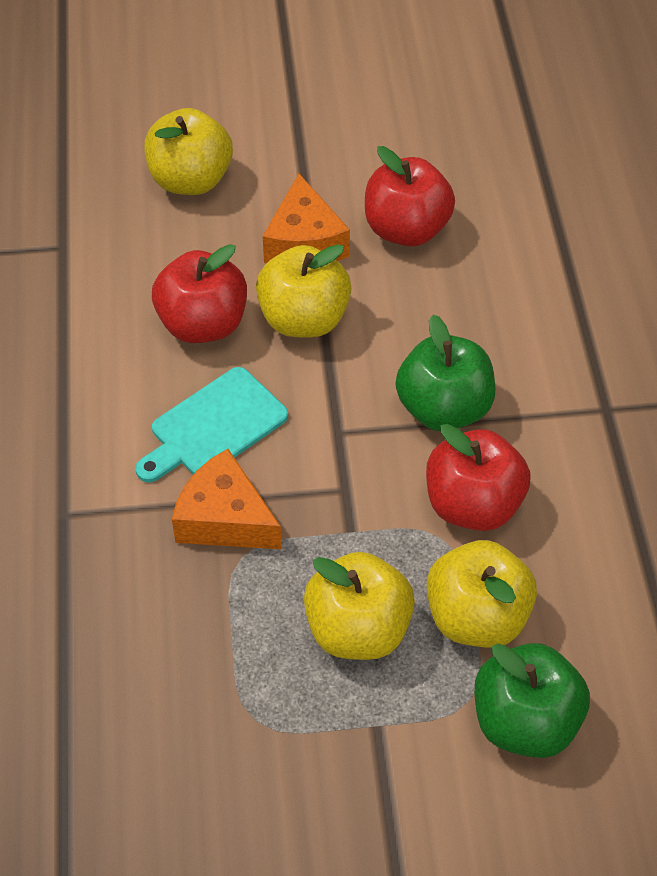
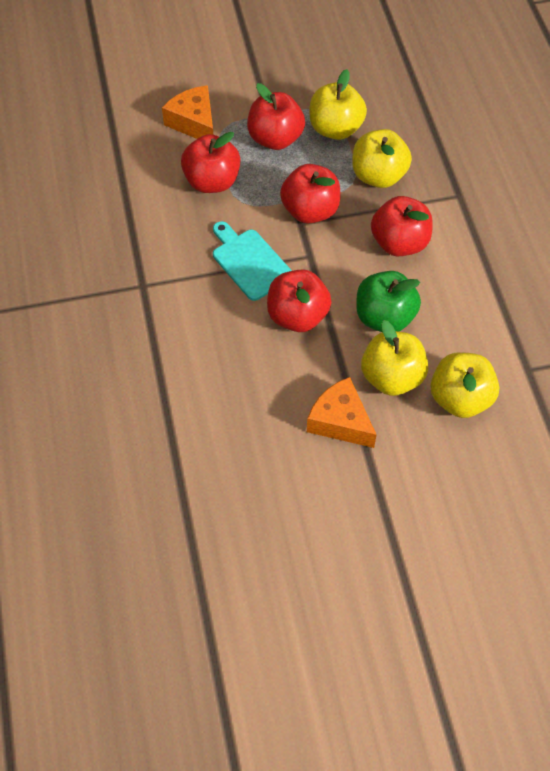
green apple: 2 -> 1
red apple: 3 -> 5

